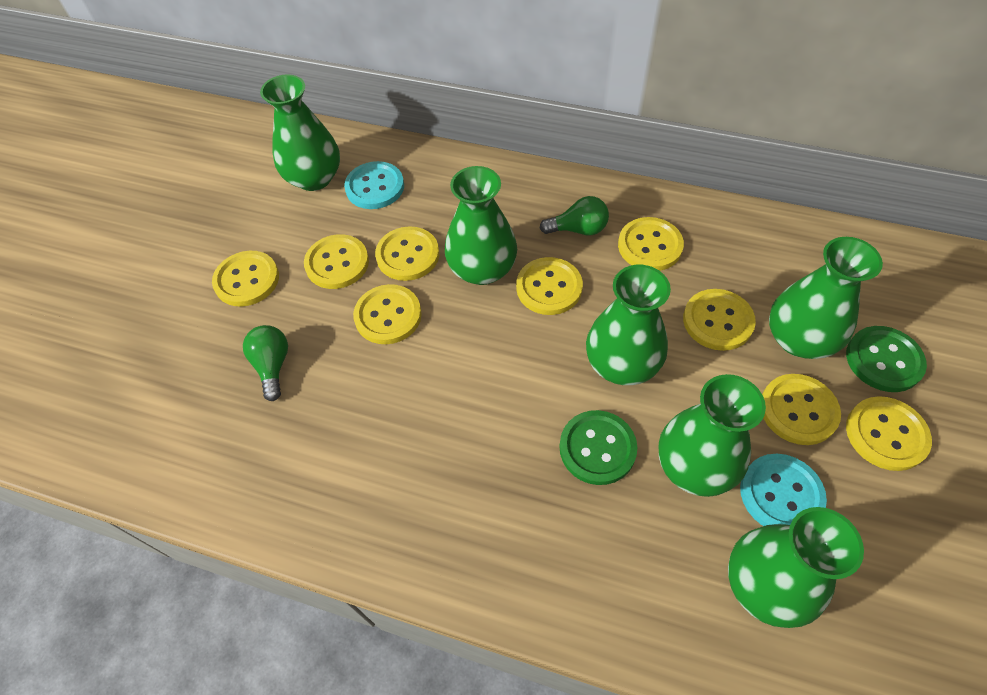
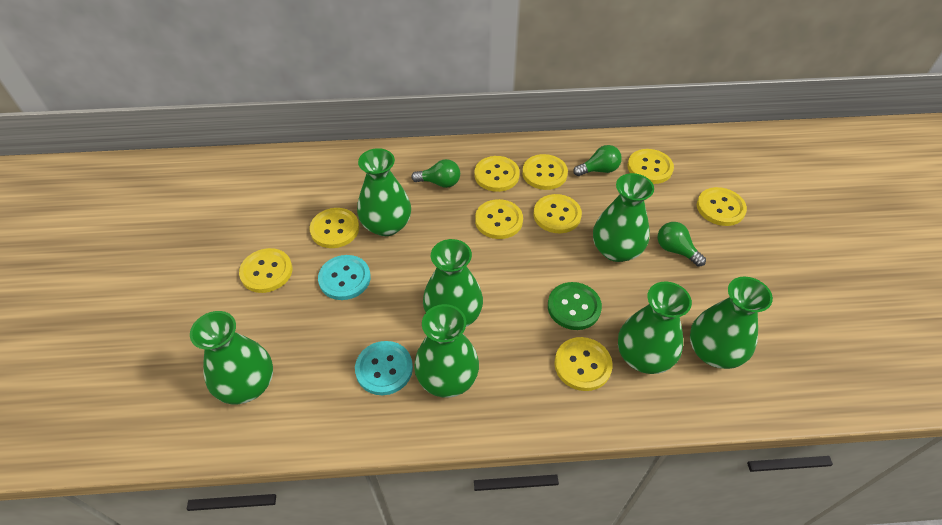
green button: 2 -> 1
green light bulb: 2 -> 3
green vase: 6 -> 7

